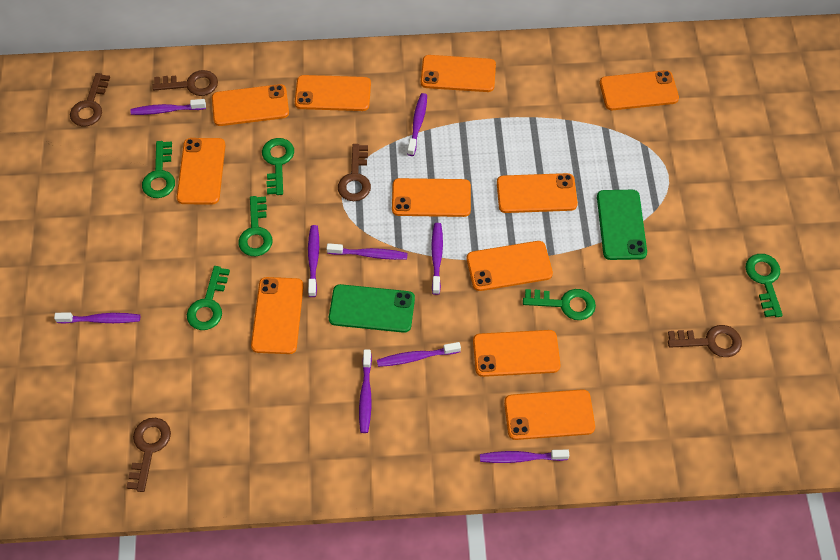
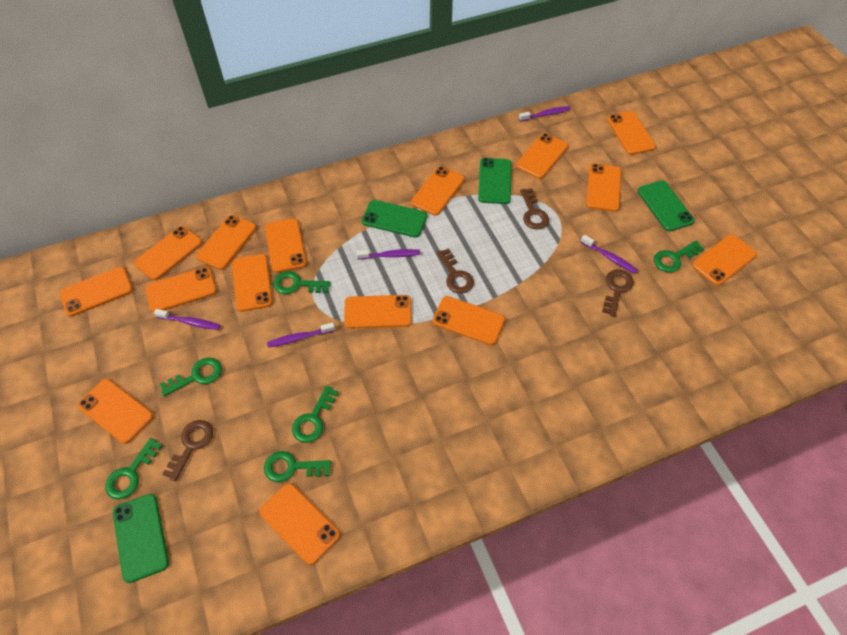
brown key: 5 -> 4
green phone: 2 -> 4
orange phone: 11 -> 15
purple toothbrush: 9 -> 5

